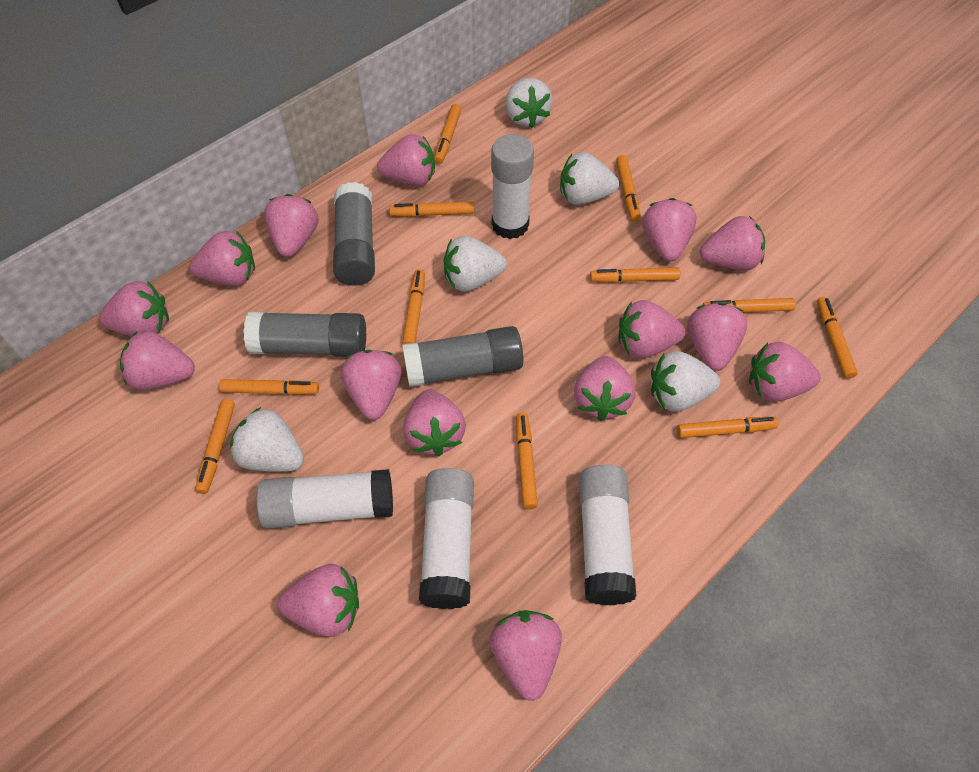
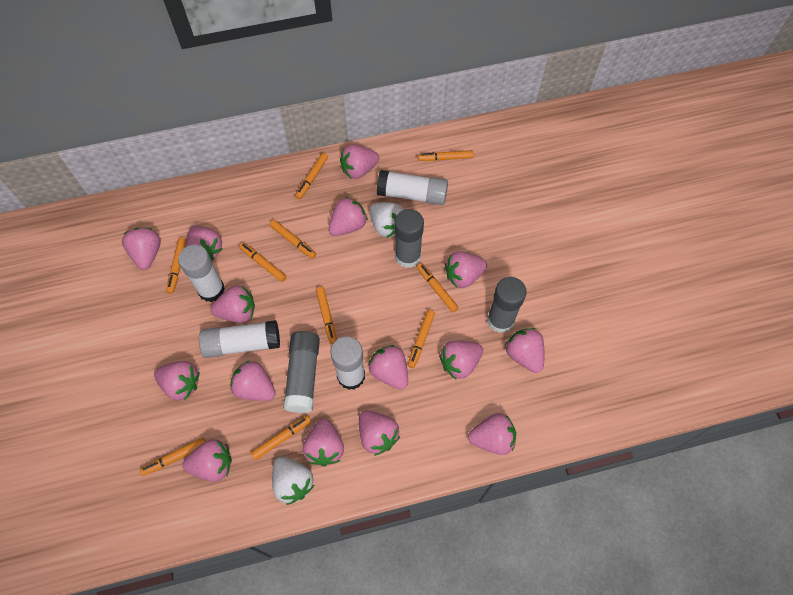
orange marker: 11 -> 10
white strawberry: 5 -> 2

